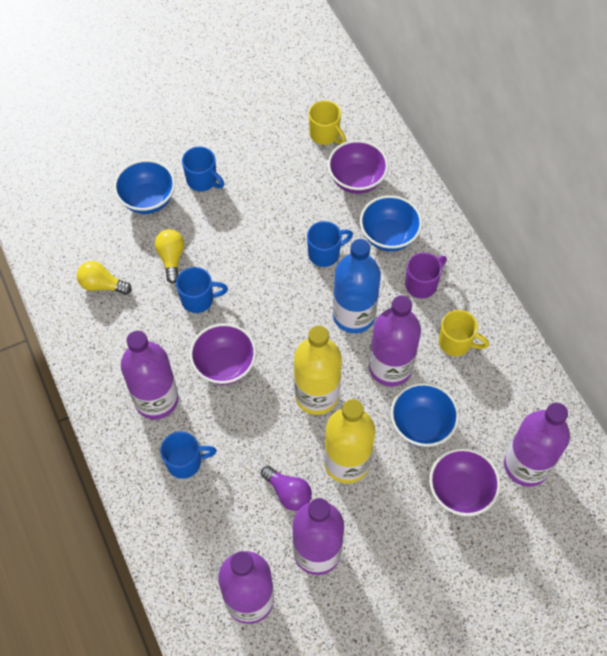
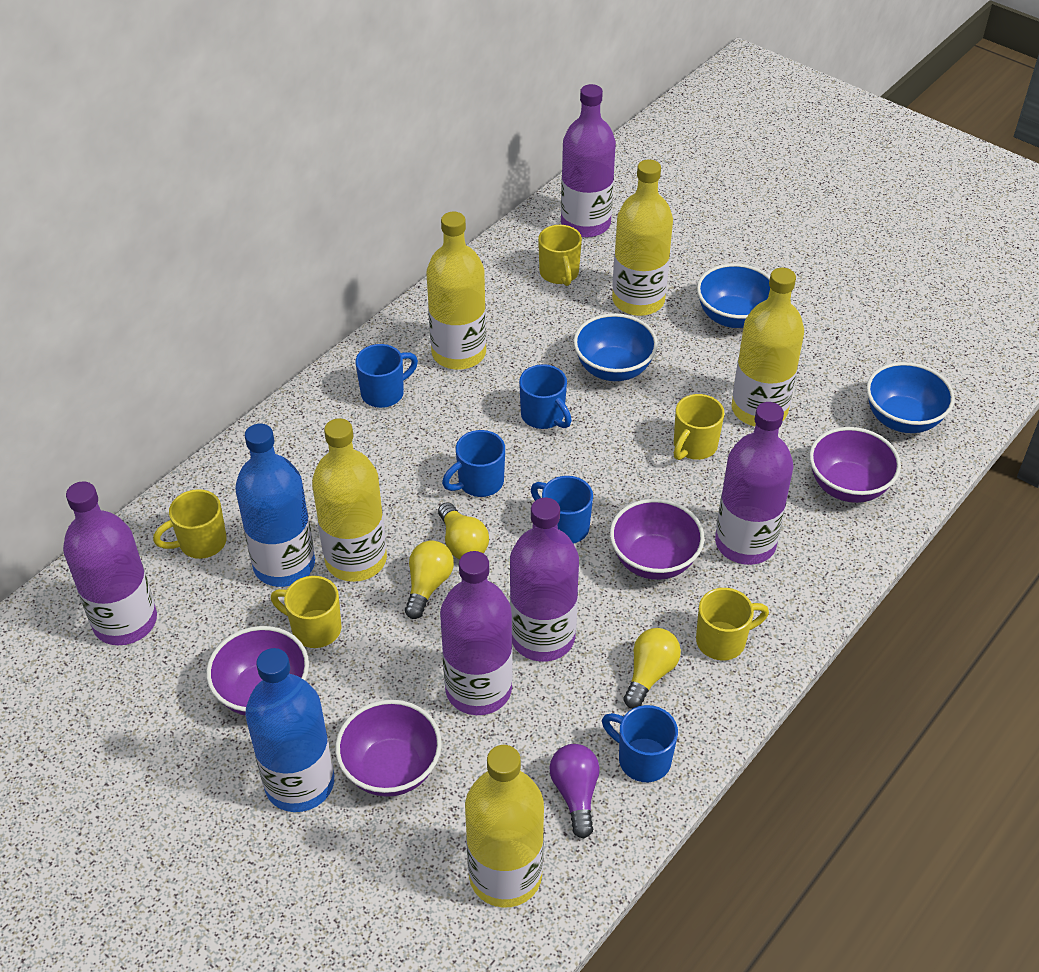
blue bottle: 1 -> 2
blue mug: 4 -> 5
purple bowl: 3 -> 4
purple mug: 1 -> 0
yellow bottle: 2 -> 5
yellow light bulb: 2 -> 3
yellow mug: 2 -> 5

